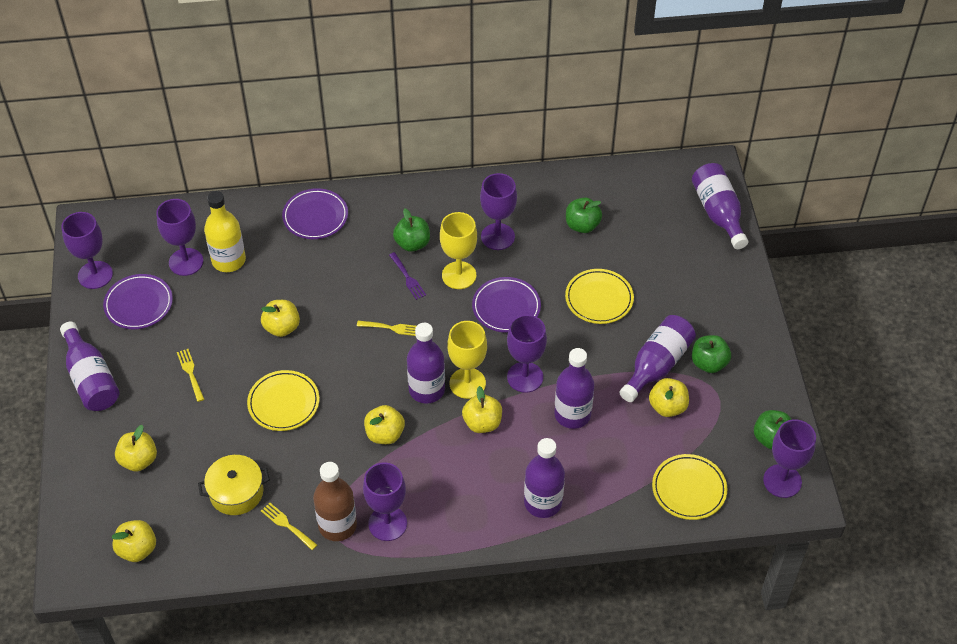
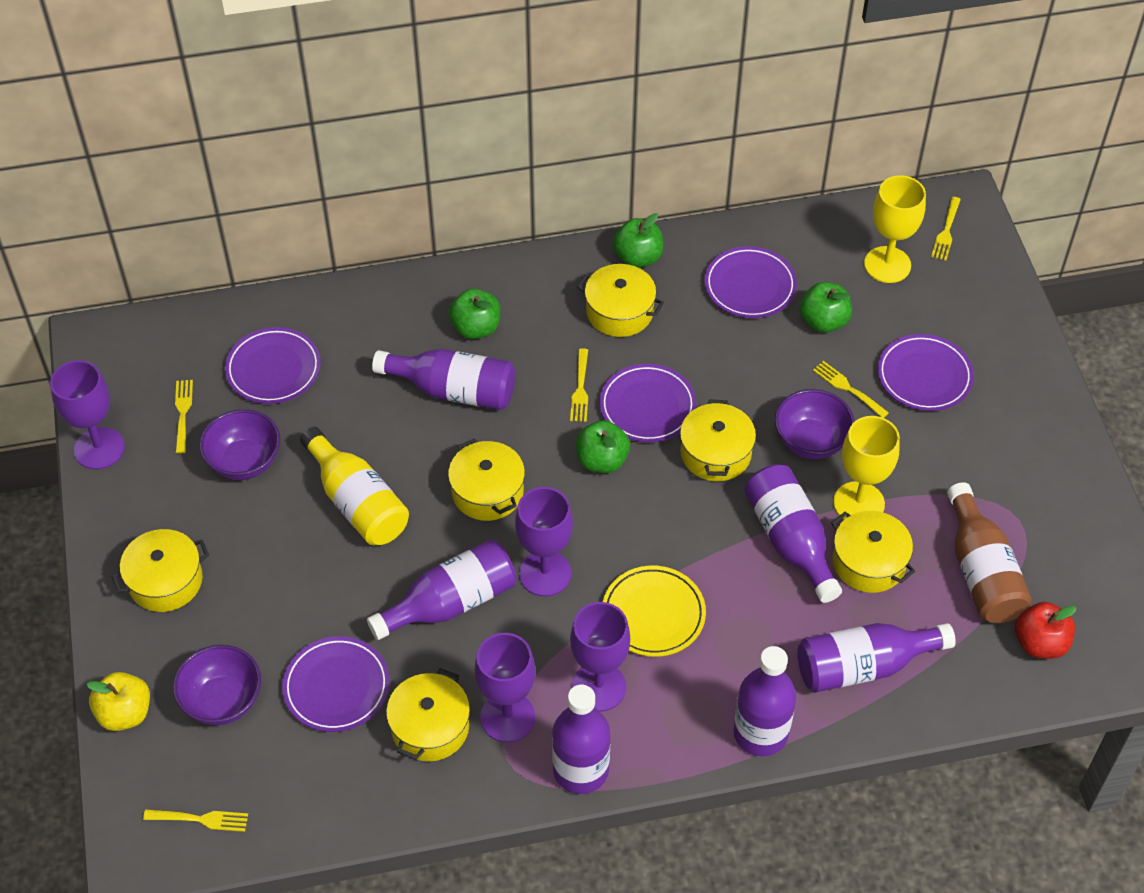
purple bowl: 0 -> 3
purple fork: 1 -> 0
purple goblet: 6 -> 4
purple plate: 3 -> 5
red apple: 0 -> 1
yellow apple: 6 -> 1
yellow fork: 3 -> 5
yellow plate: 3 -> 1
yellow pot: 1 -> 6

